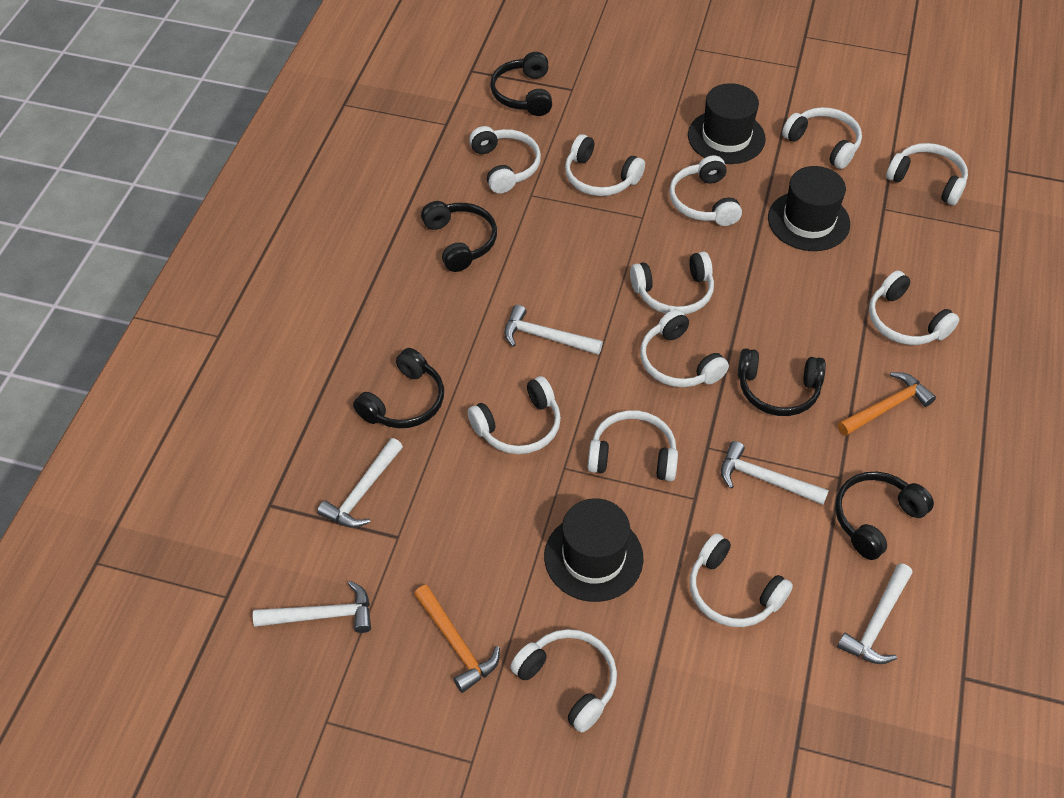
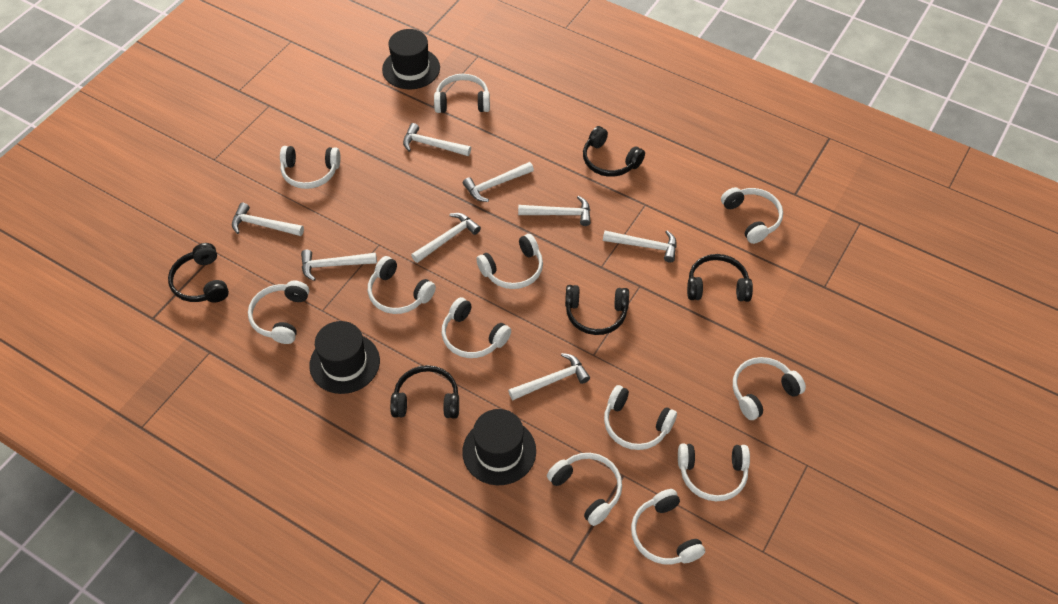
orange hammer: 2 -> 0
white hammer: 5 -> 8

